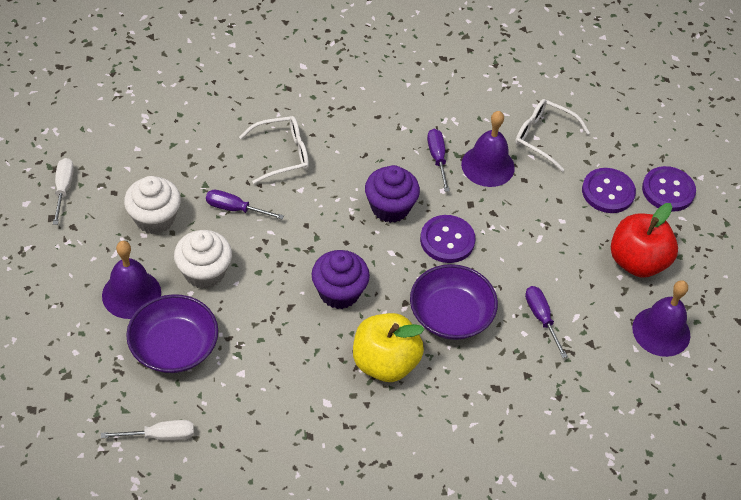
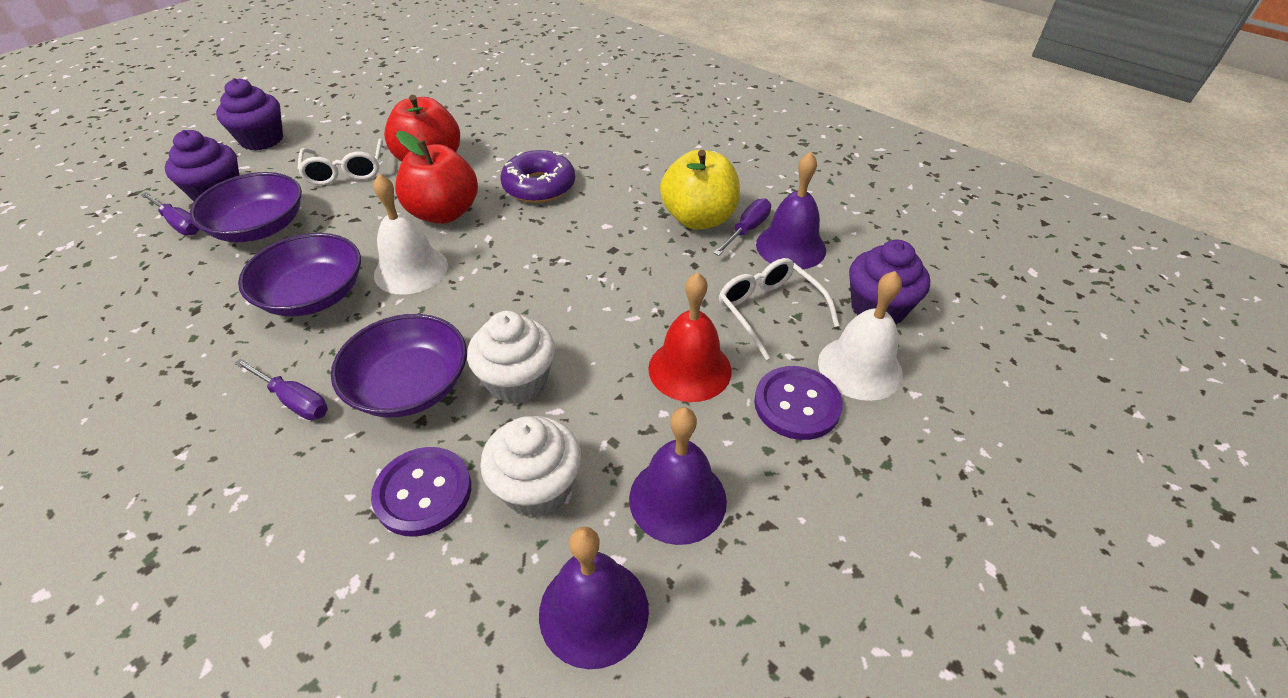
purple bowl: 2 -> 3
purple button: 3 -> 2
purple cupcake: 2 -> 3
purple donut: 0 -> 1
red apple: 1 -> 2
red bell: 0 -> 1
white bell: 0 -> 2
white screwdriver: 2 -> 0

